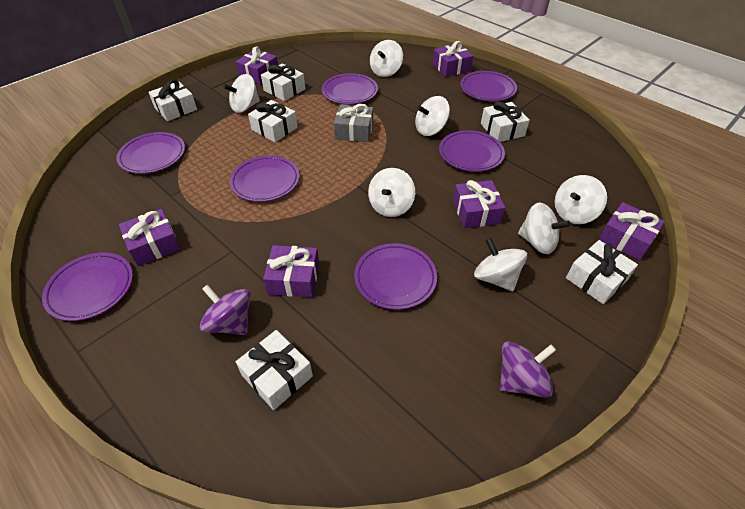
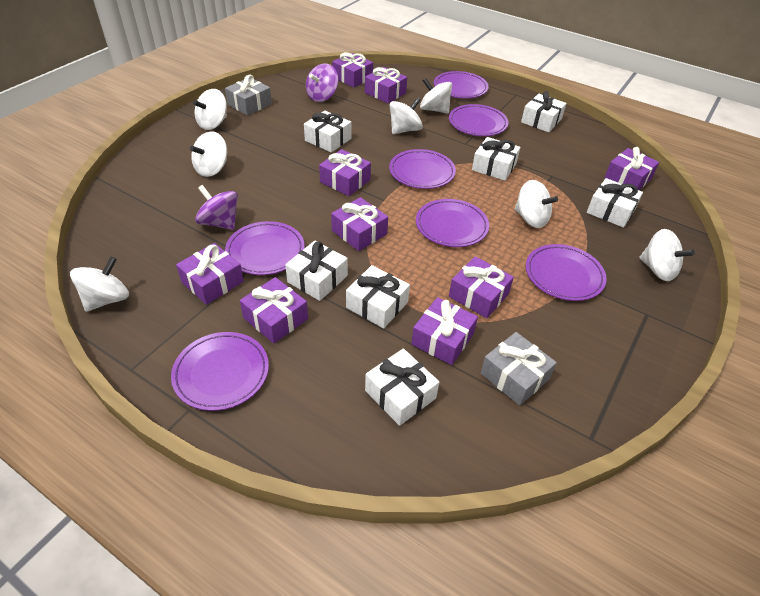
grey gift: 1 -> 2
purple gift: 6 -> 9
white gift: 6 -> 7

